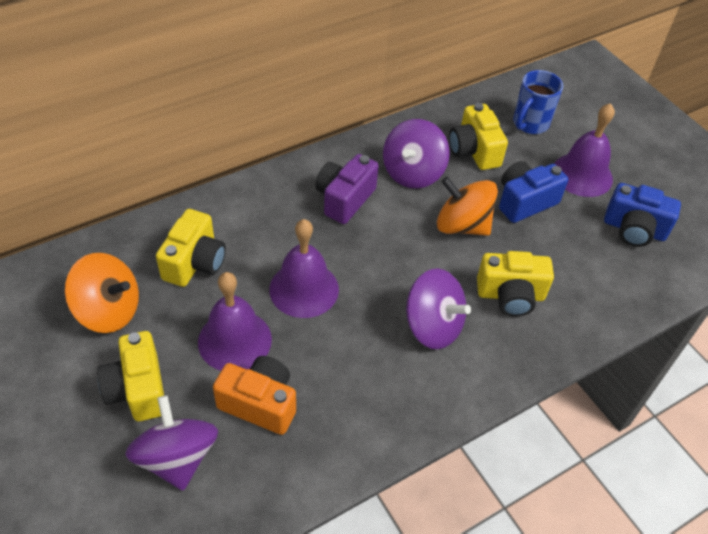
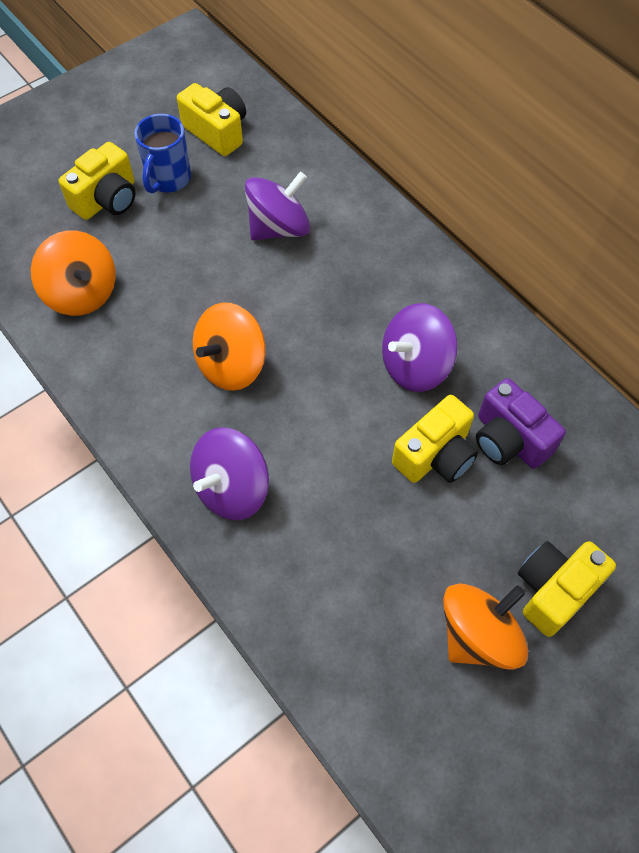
blue camera: 2 -> 0
orange camera: 1 -> 0
orange spinning top: 2 -> 3
purple bell: 3 -> 0

